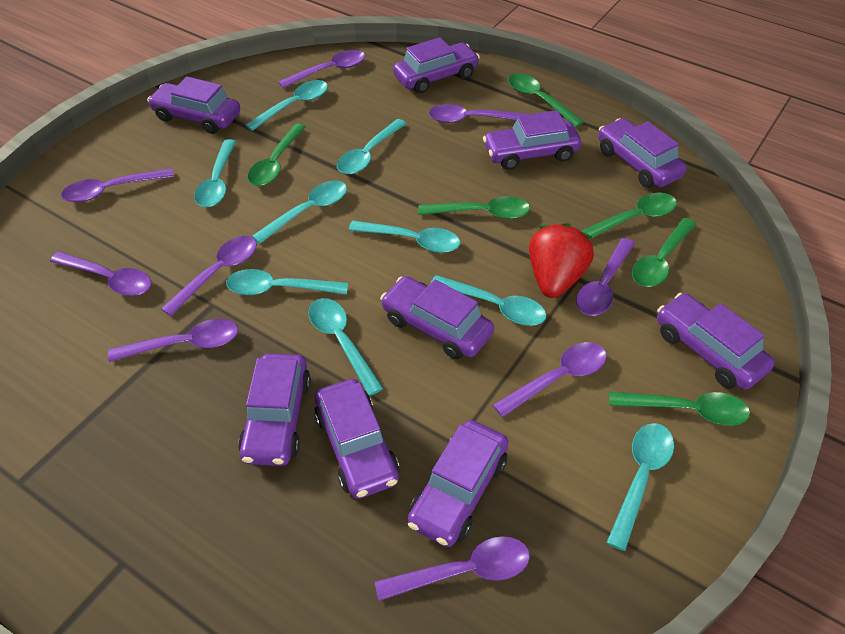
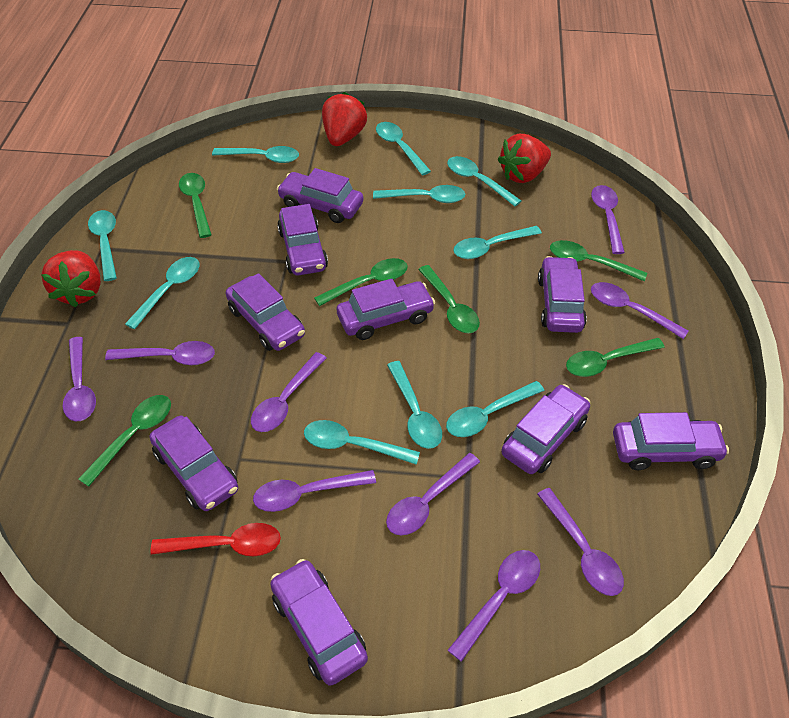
red spoon: 0 -> 1
red strawberry: 1 -> 3
turquoise spoon: 9 -> 10

